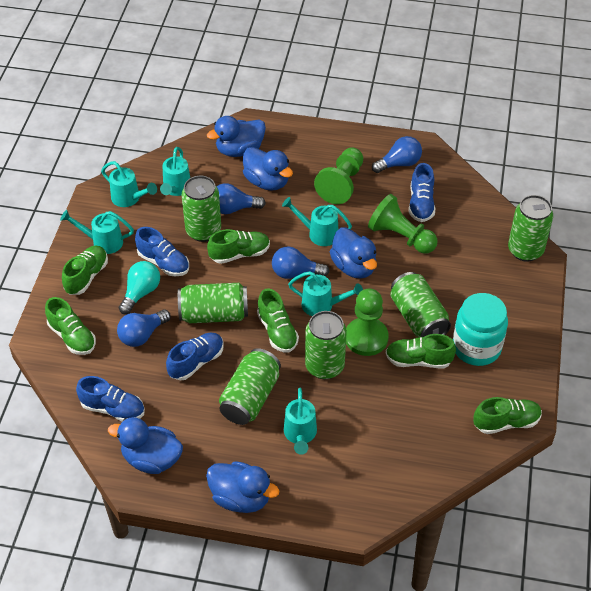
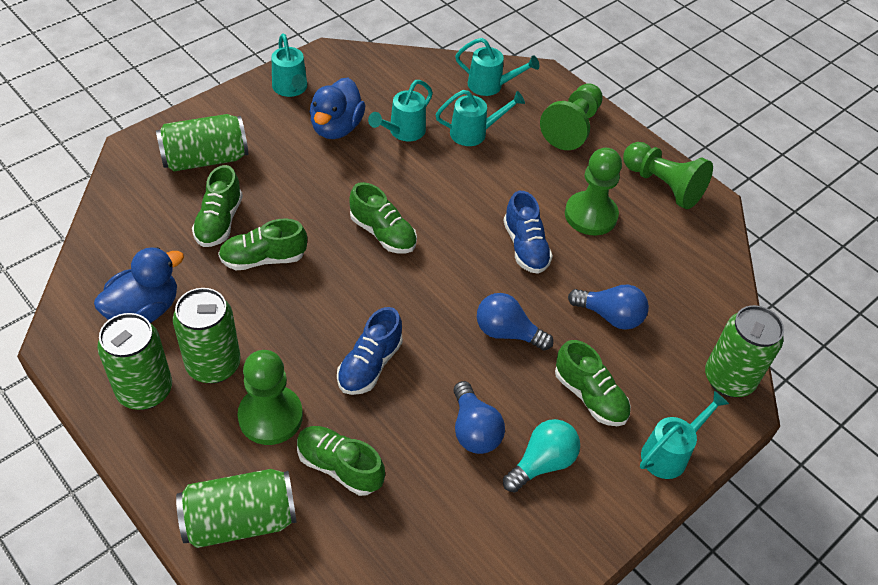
blue duck: 5 -> 2
blue light bulb: 4 -> 3
blue shoe: 4 -> 2
green can: 6 -> 5
green pawn: 3 -> 4
green shoe: 6 -> 5
turquoise jar: 1 -> 0
turquoise watering can: 6 -> 5

